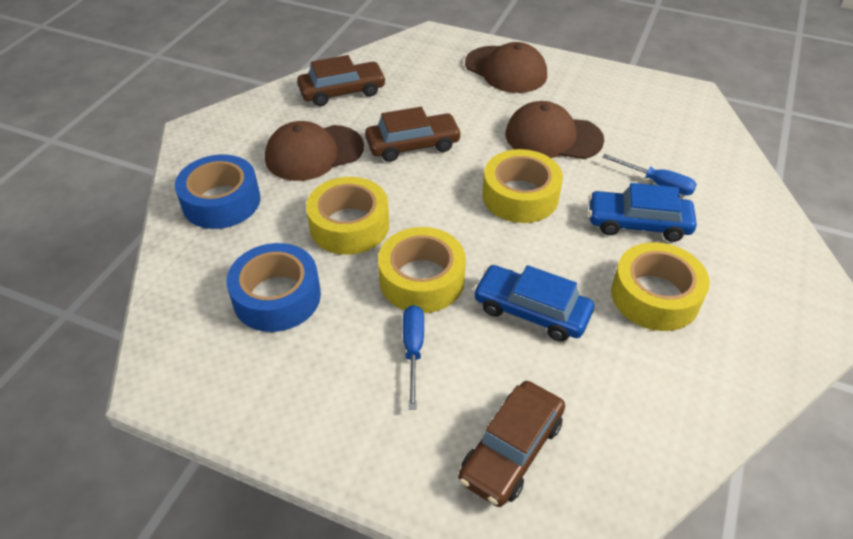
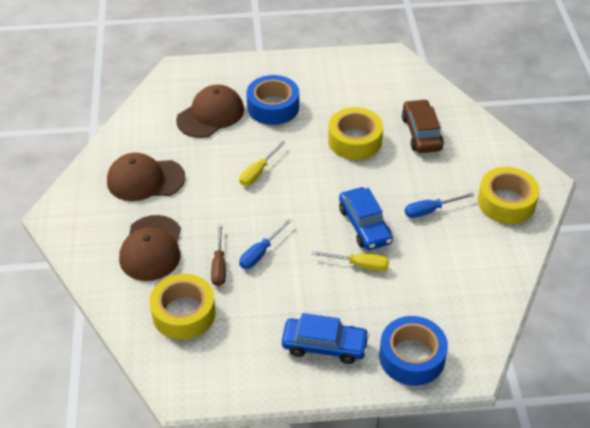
brown car: 3 -> 1
brown screwdriver: 0 -> 1
yellow screwdriver: 0 -> 2
yellow tape: 4 -> 3

